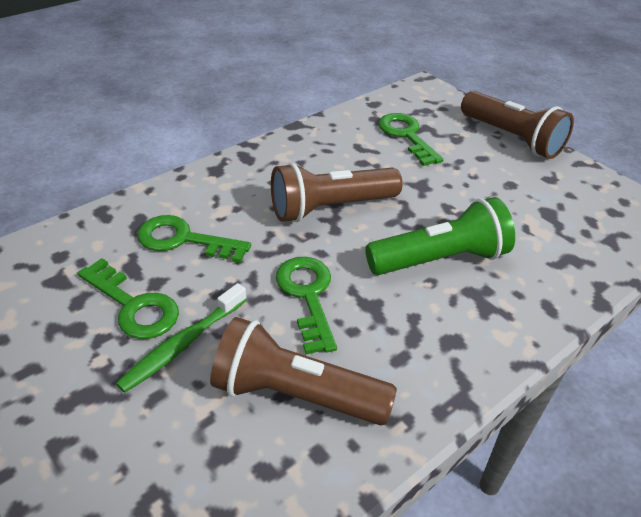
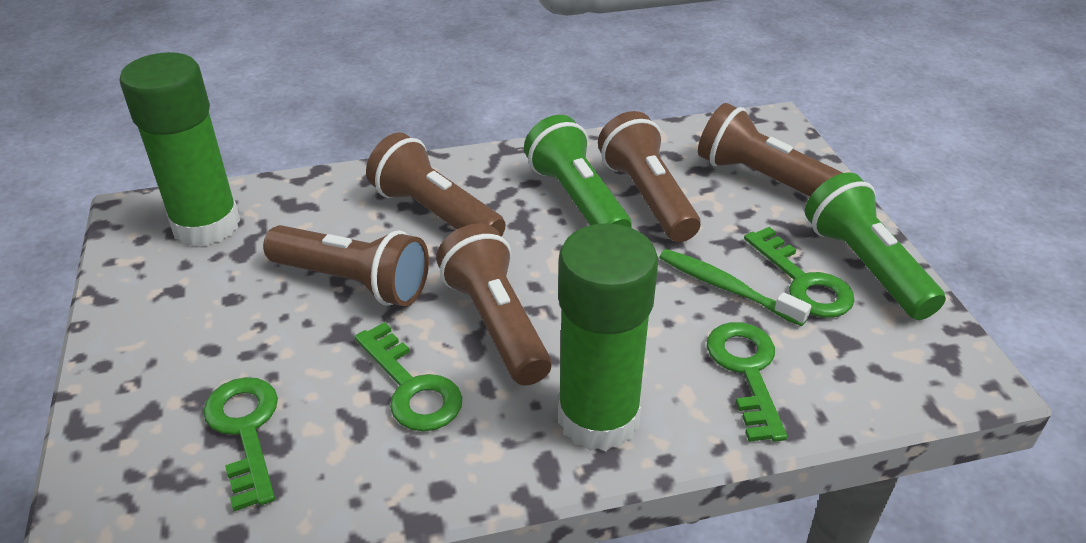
brown flashlight: 3 -> 5
green flashlight: 1 -> 2
green glue stick: 0 -> 2

